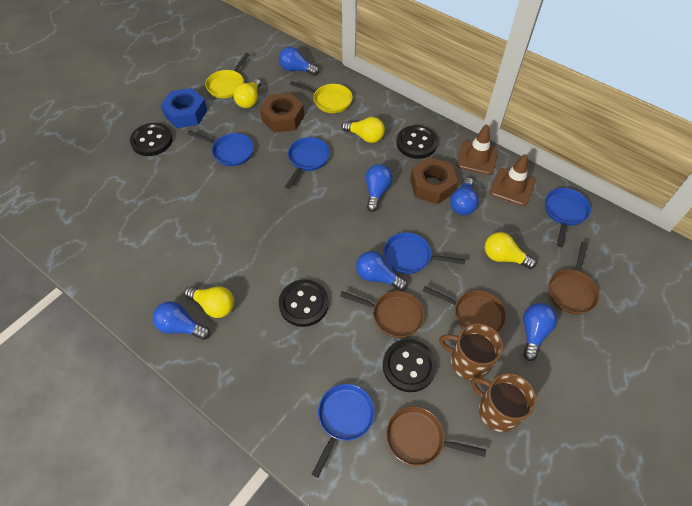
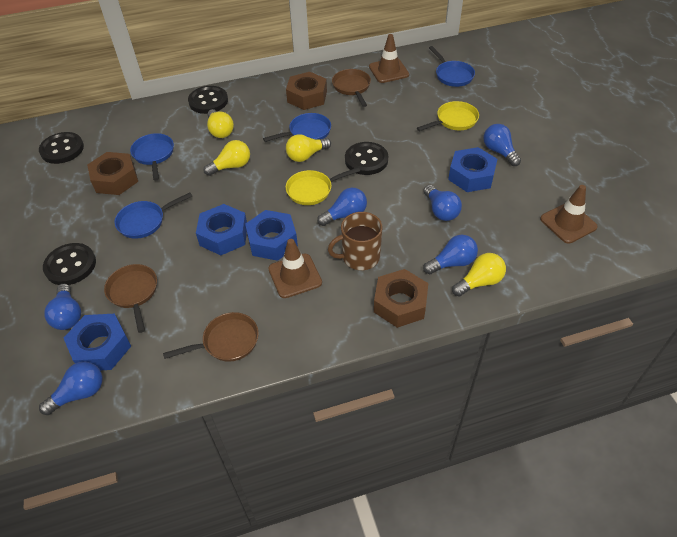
blue nut: 1 -> 4
blue pan: 5 -> 4
brown mug: 2 -> 1
brown nut: 2 -> 3
brown pan: 4 -> 3
brown traffic cone: 2 -> 3

